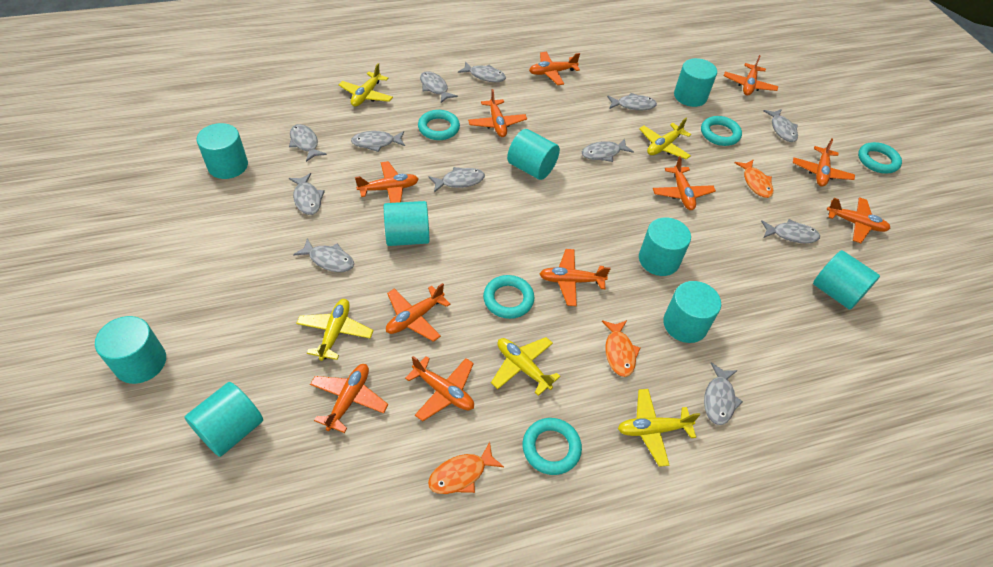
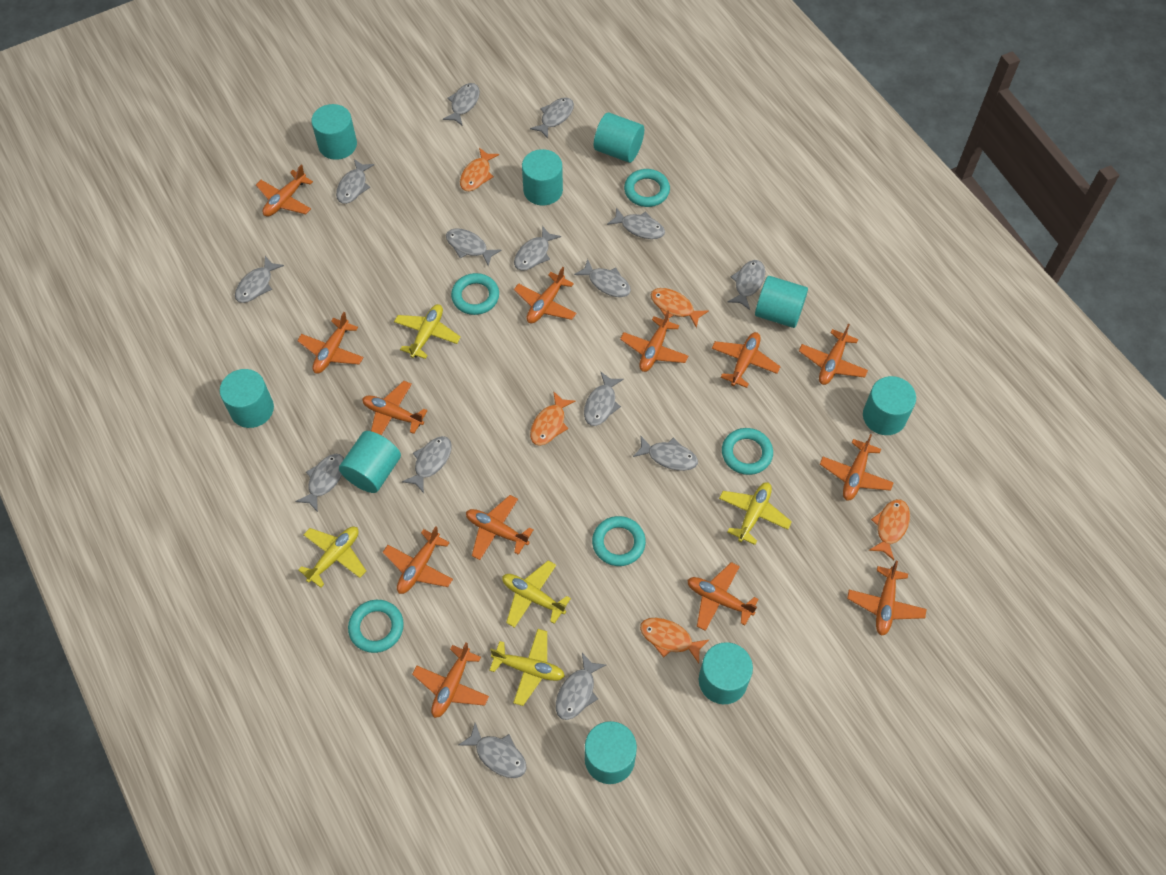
grey fish: 12 -> 15
orange fish: 3 -> 5
orange plane: 11 -> 13

